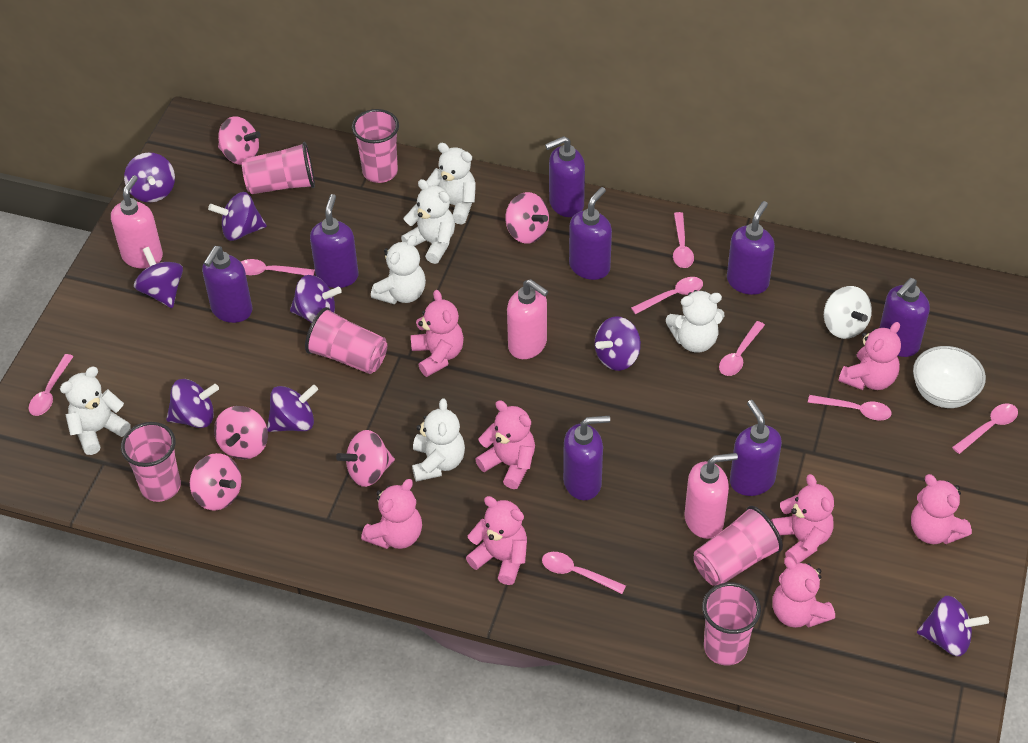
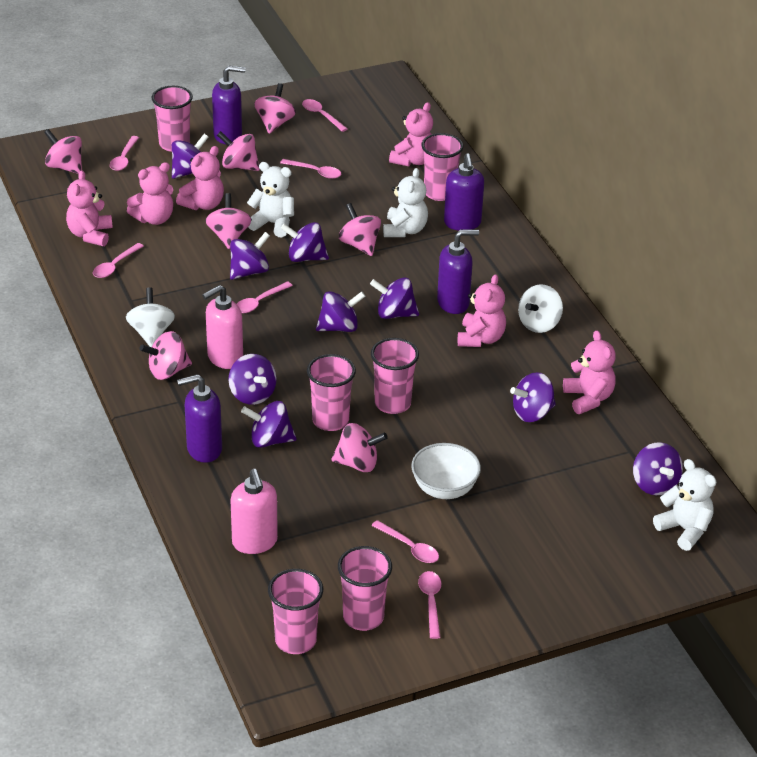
pink soap dispenser: 3 -> 2
pink spinning top: 5 -> 7
pink spoon: 8 -> 7
pink teddy bear: 8 -> 6
purple soap dispenser: 8 -> 4
purple spinning top: 8 -> 9
white spinning top: 1 -> 2
white teddy bear: 6 -> 3

